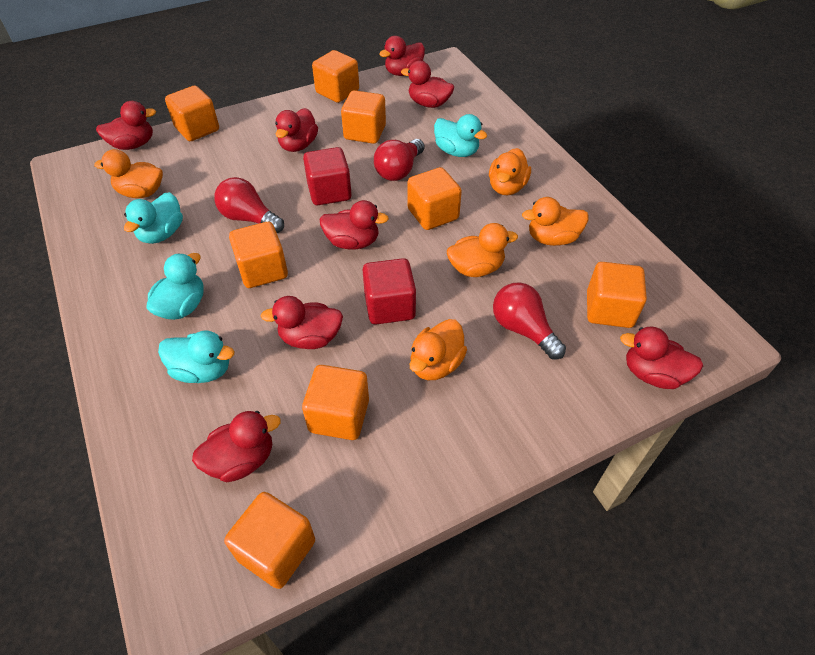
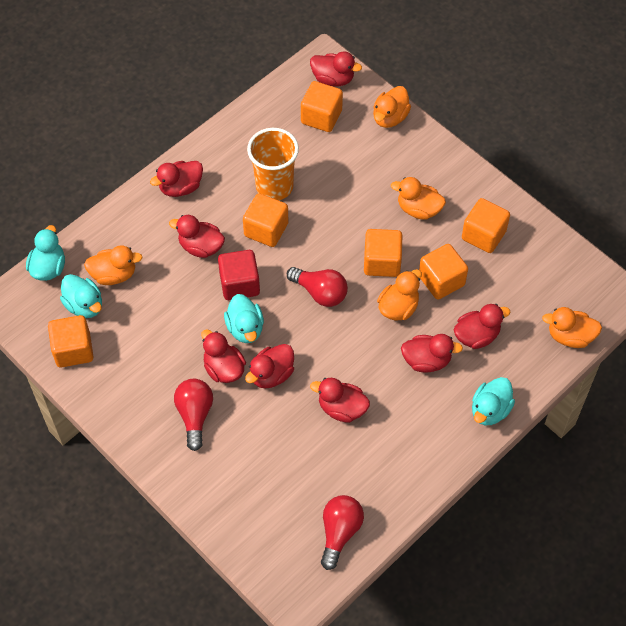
orange cube: 8 -> 6
orange cup: 0 -> 1
red cube: 2 -> 1

